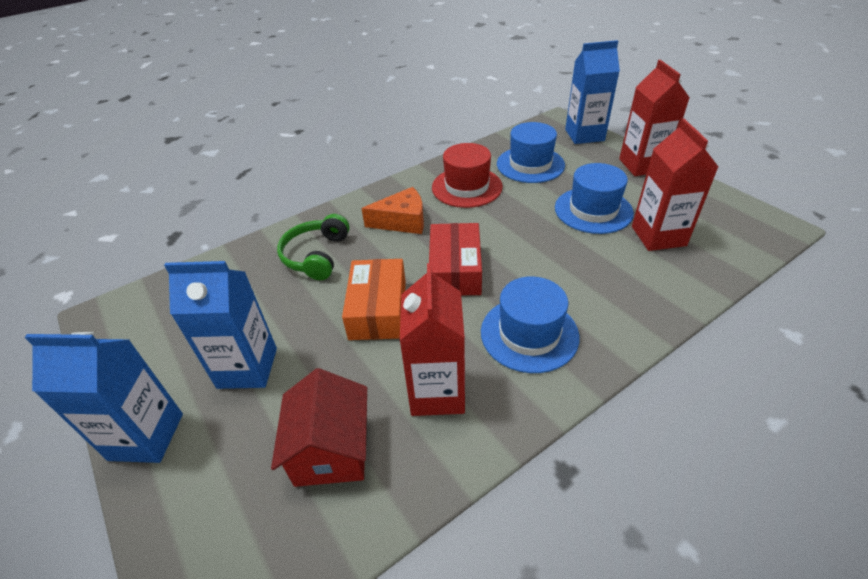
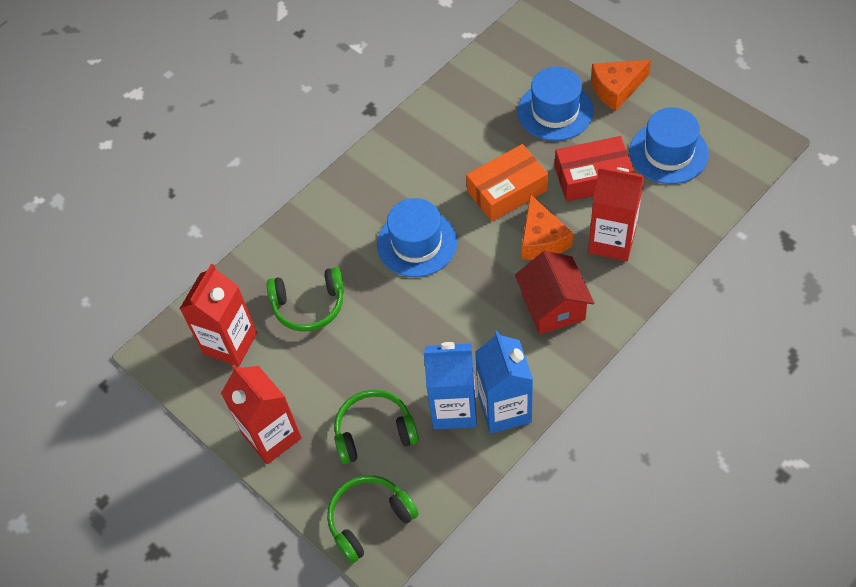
blue carton: 3 -> 2
green headphones: 1 -> 3
orange cheese: 1 -> 2
red hat: 1 -> 0

